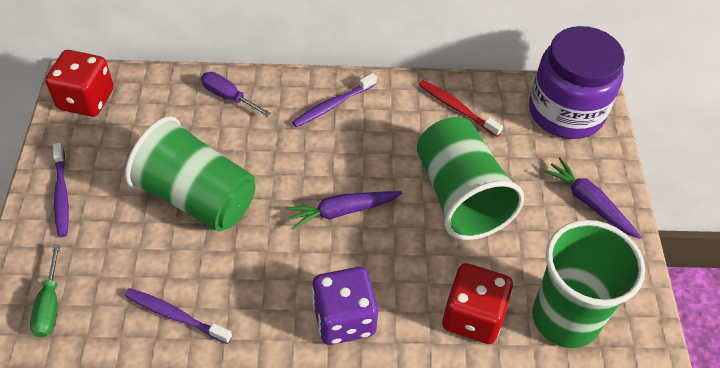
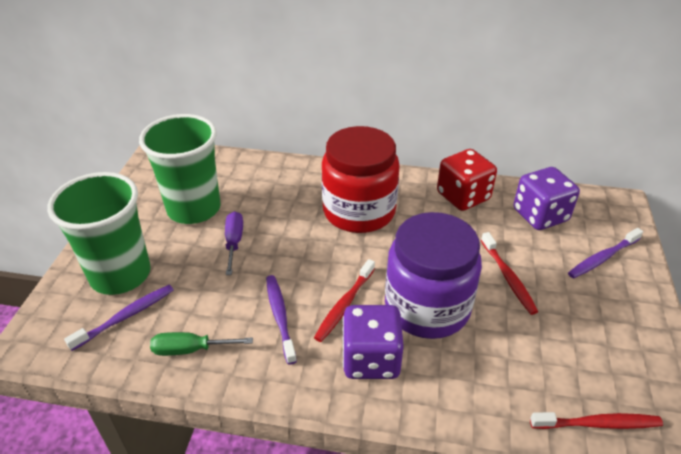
green cup: 3 -> 2
purple carrot: 2 -> 0
purple dice: 1 -> 2
red dice: 2 -> 1
red jar: 0 -> 1
red toothbrush: 1 -> 3

